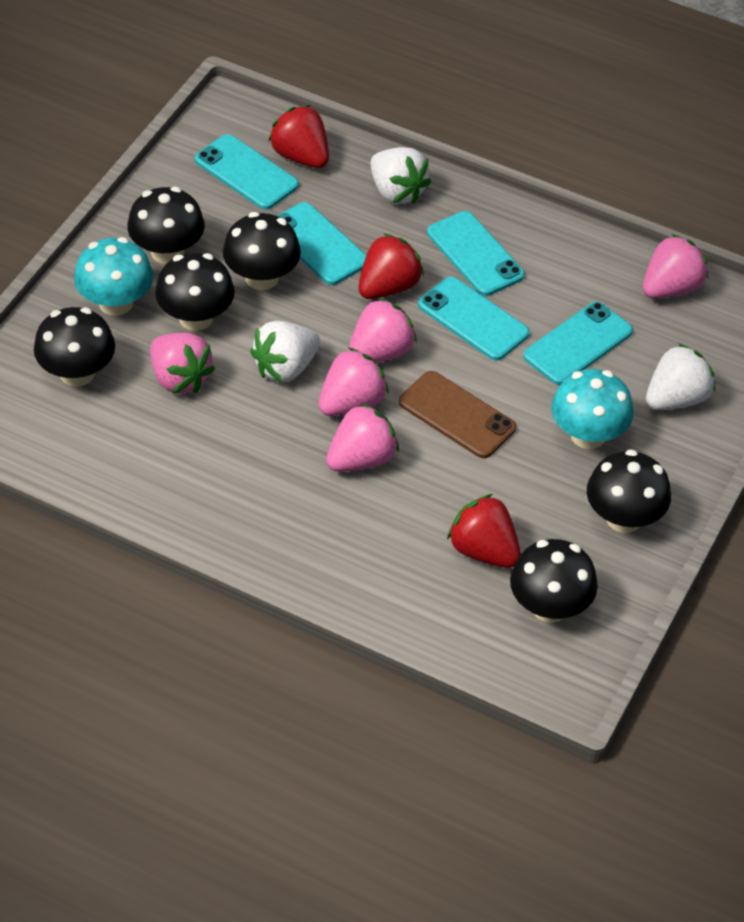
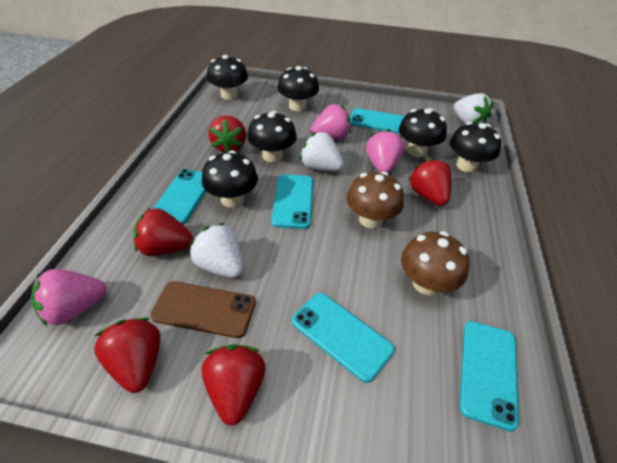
brown mushroom: 0 -> 2
pink strawberry: 5 -> 3
red strawberry: 3 -> 5
turquoise mushroom: 2 -> 0

